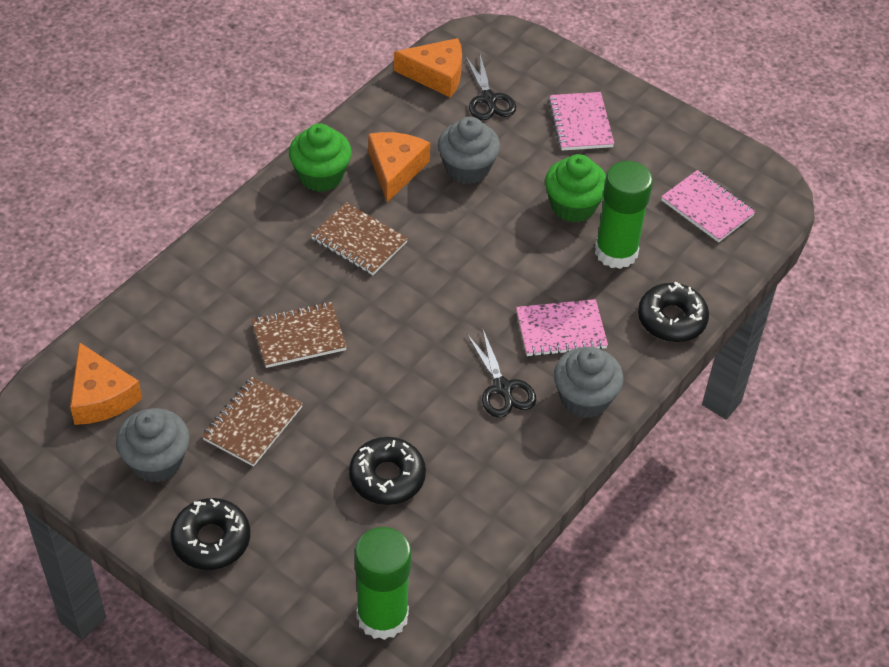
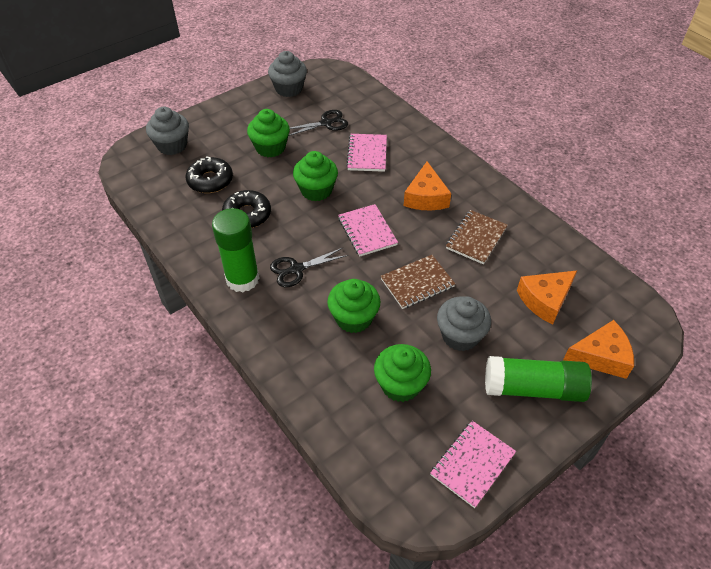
black donut: 3 -> 2
brown notebook: 3 -> 2
green cupcake: 2 -> 4

